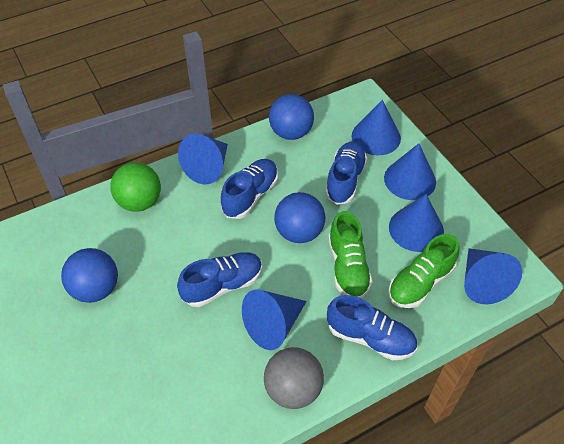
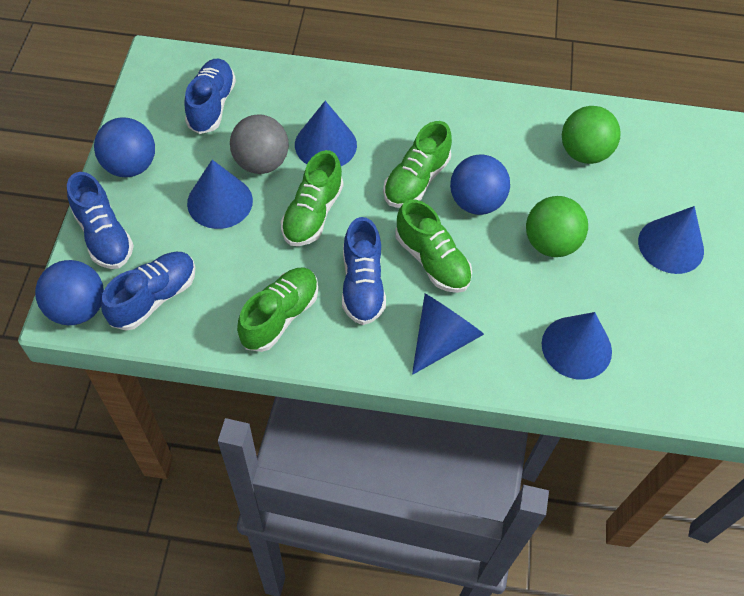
blue cone: 6 -> 5
green ball: 1 -> 2
green shoe: 2 -> 4

